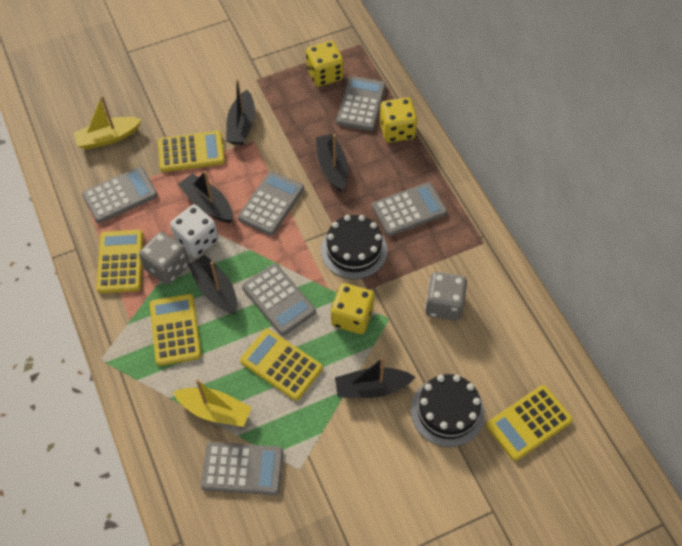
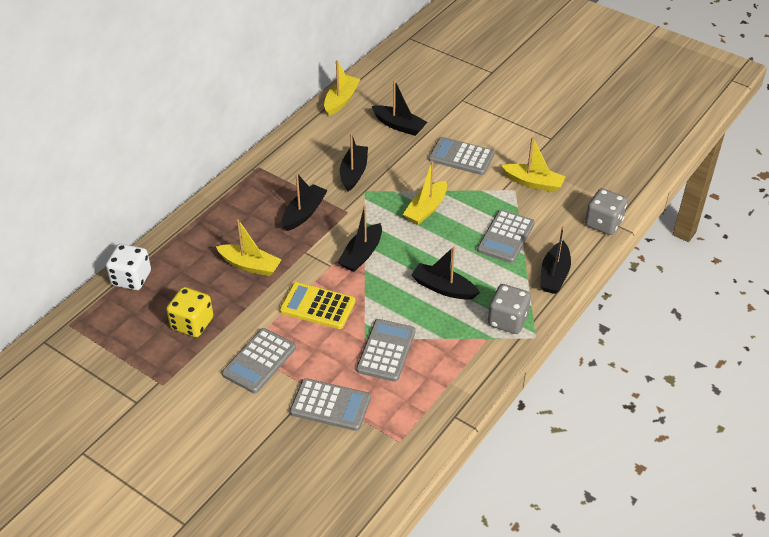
black boat: 5 -> 6
black cake: 2 -> 0
grey calculator: 6 -> 5
yellow boat: 2 -> 4
yellow calculator: 5 -> 1
yellow dice: 3 -> 1

